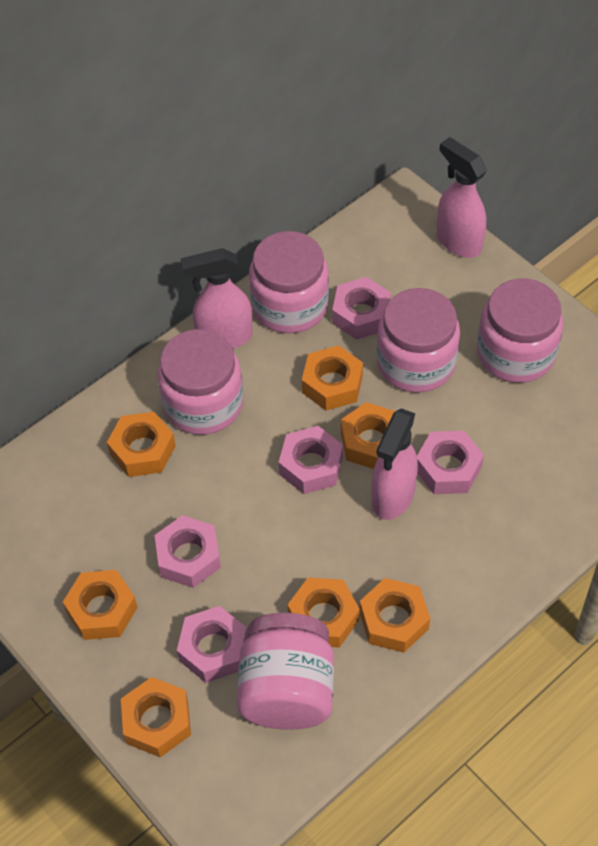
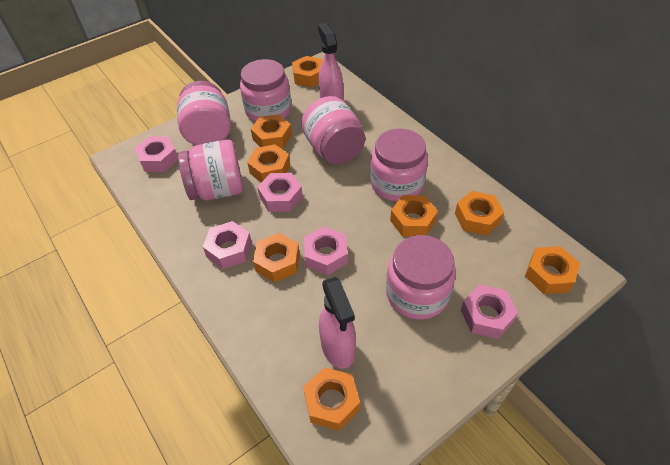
orange nut: 7 -> 8
pink jar: 5 -> 6
pink spray bottle: 3 -> 2

